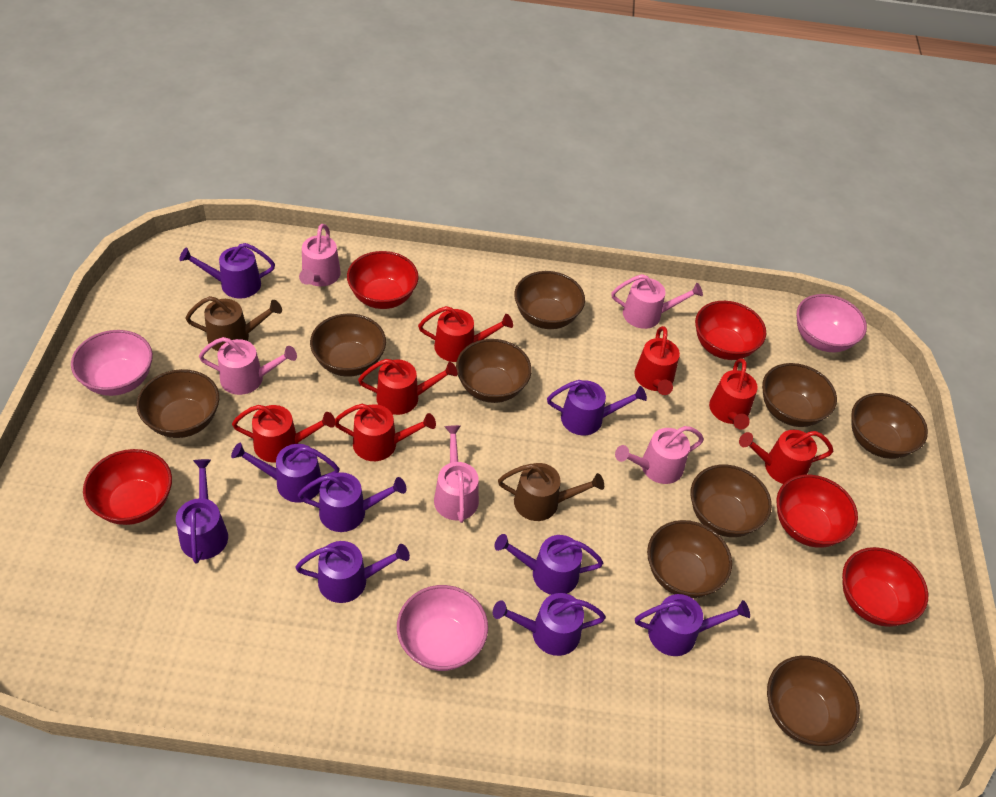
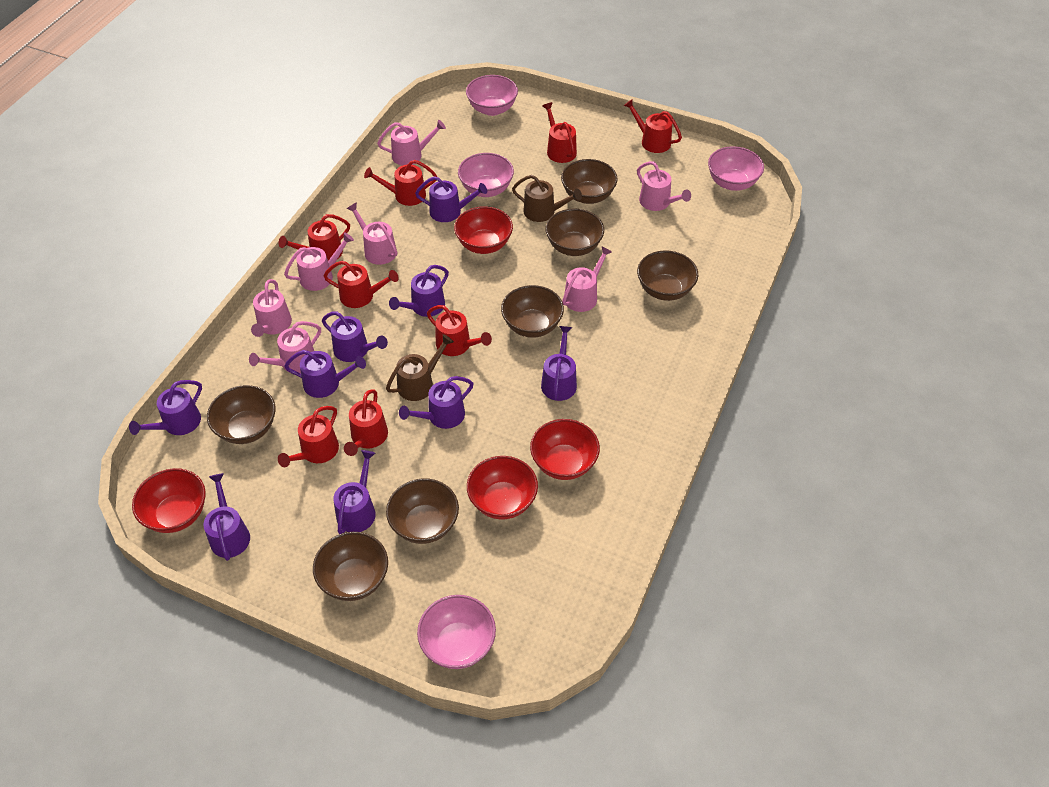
brown bowl: 9 -> 7
pink bowl: 3 -> 4
pink watering can: 5 -> 7
red bowl: 5 -> 4
red watering can: 7 -> 8

